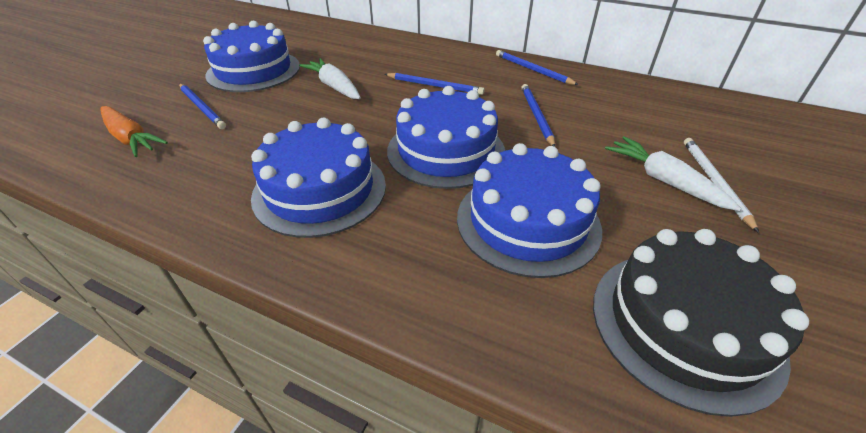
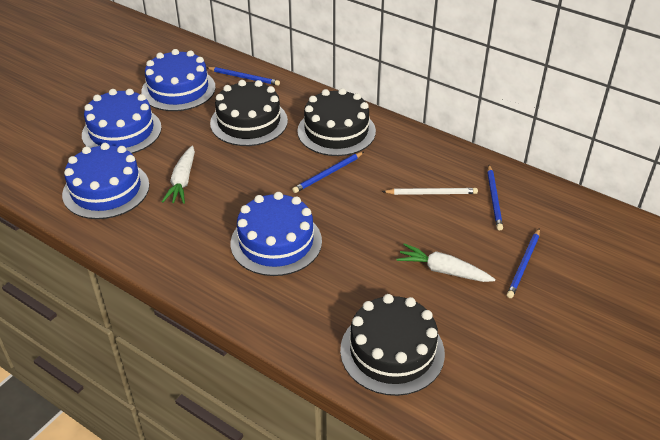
black cake: 1 -> 3
orange carrot: 1 -> 0

